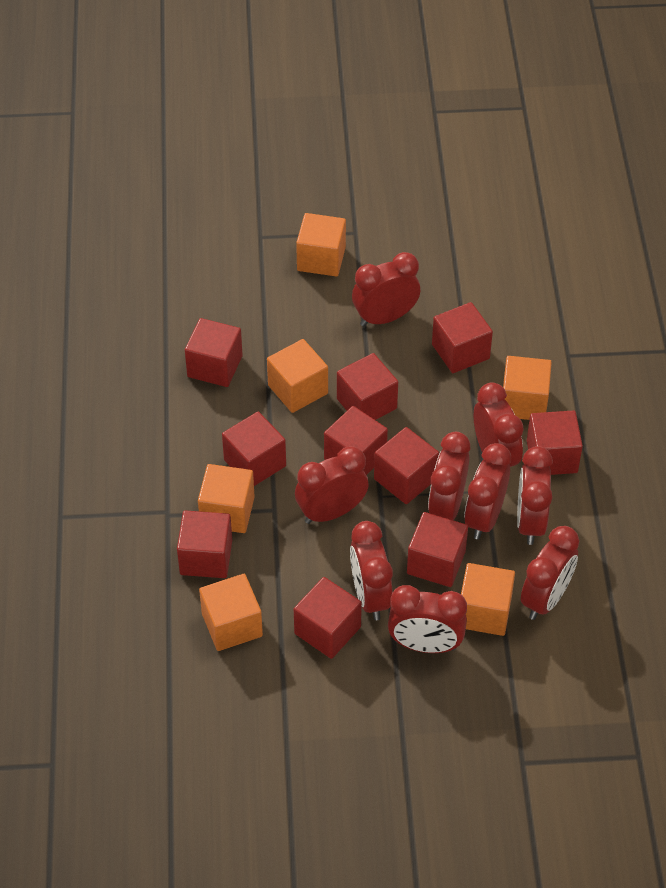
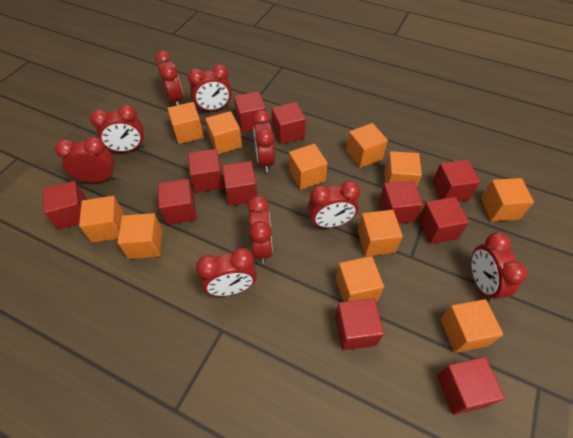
orange cube: 6 -> 11
red cube: 10 -> 11

